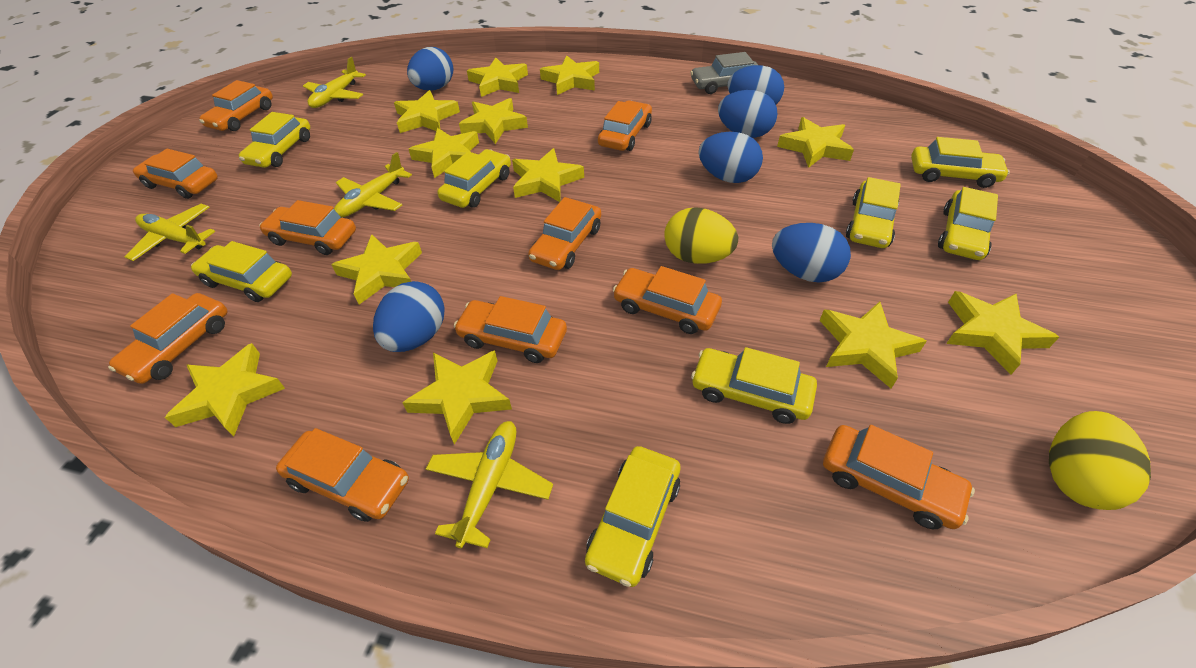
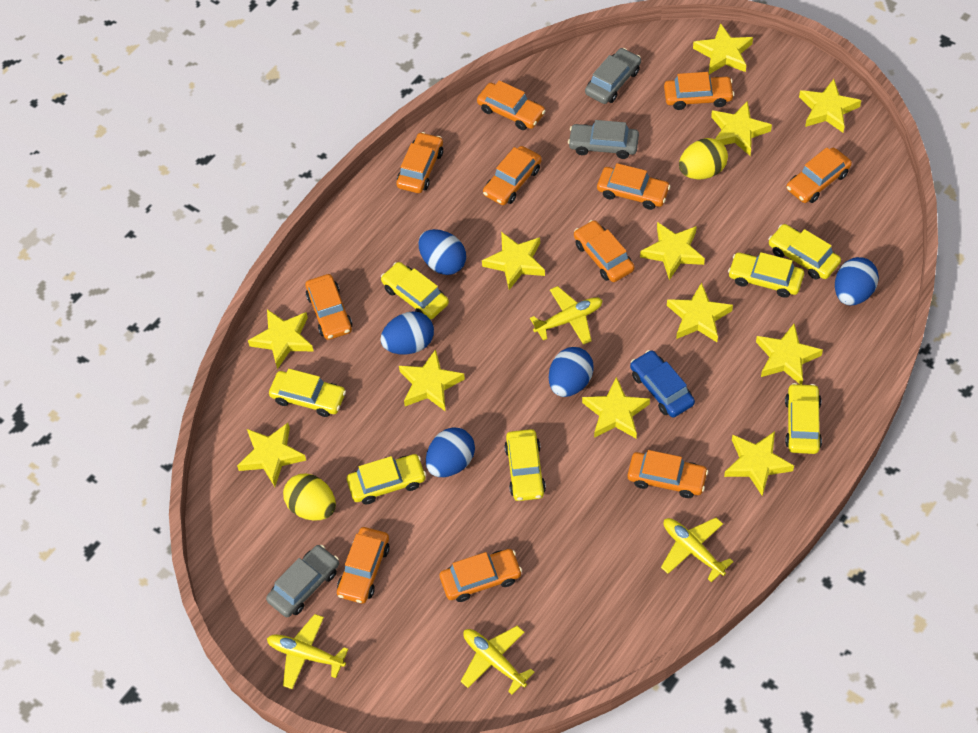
blue car: 0 -> 1
blue egg: 6 -> 5
grey car: 1 -> 3
orange car: 10 -> 11
yellow car: 8 -> 7

